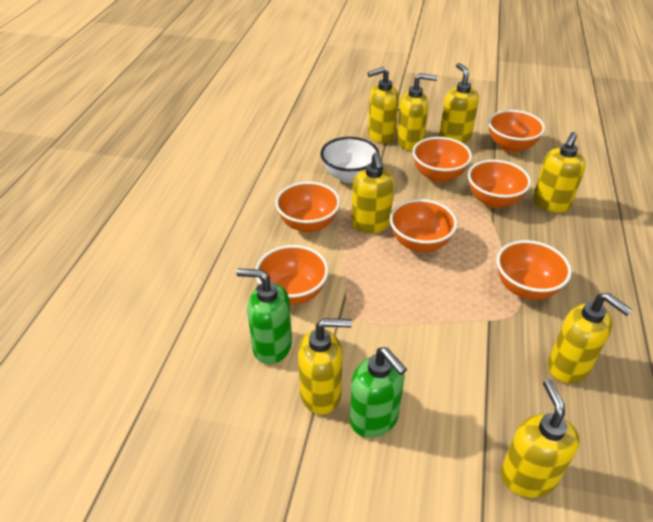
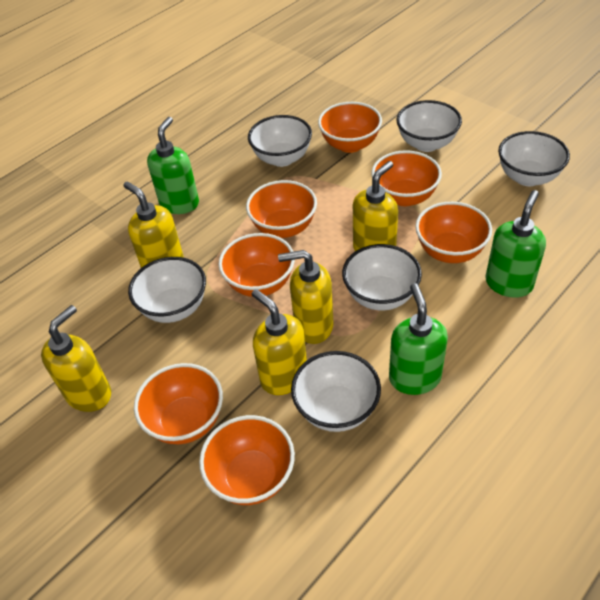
green soap dispenser: 2 -> 3
white bowl: 1 -> 6
yellow soap dispenser: 8 -> 5

